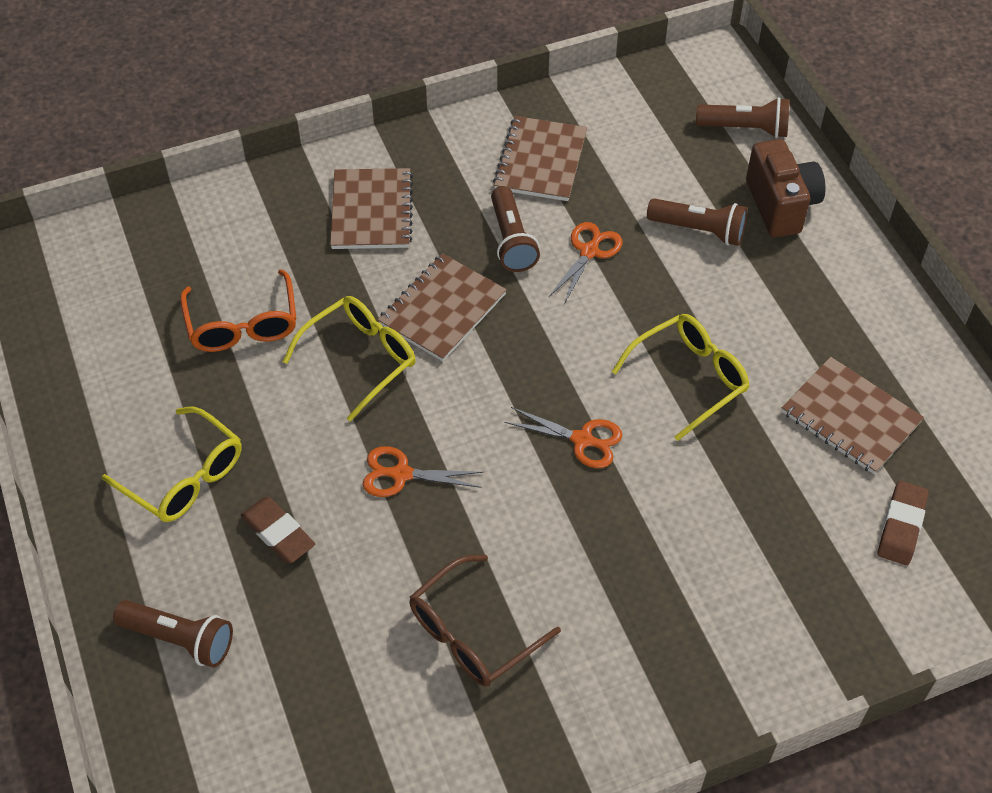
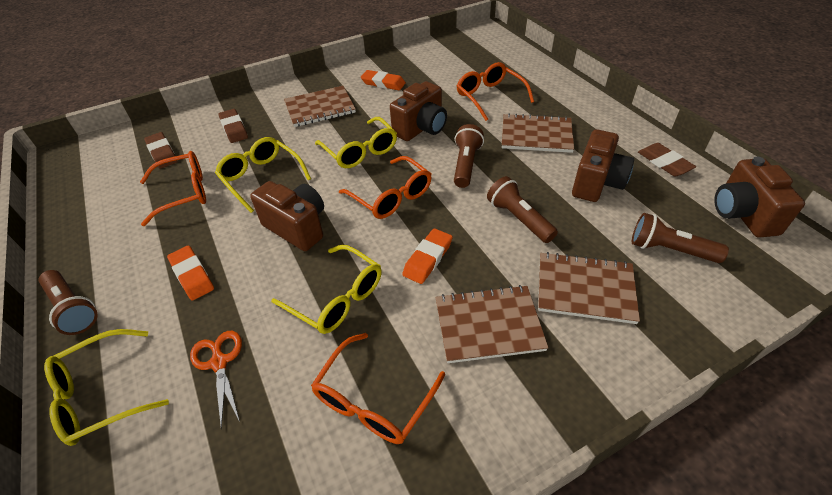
brown camera: 1 -> 4
brown eraser: 2 -> 3
brown glasses: 1 -> 0
orange eraser: 0 -> 3
orange glasses: 1 -> 4
orange scissors: 3 -> 1
yellow glasses: 3 -> 4

